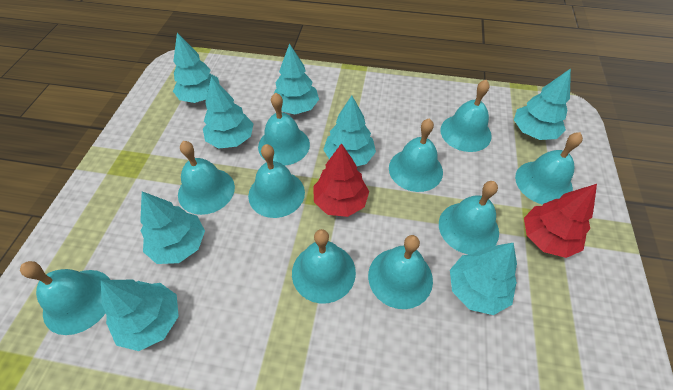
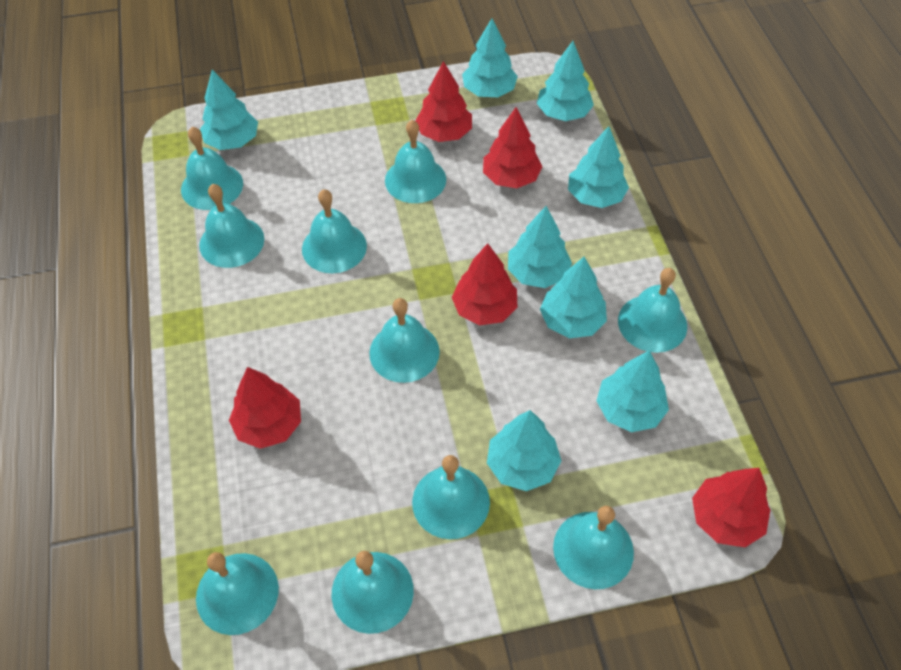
red tree: 2 -> 5

